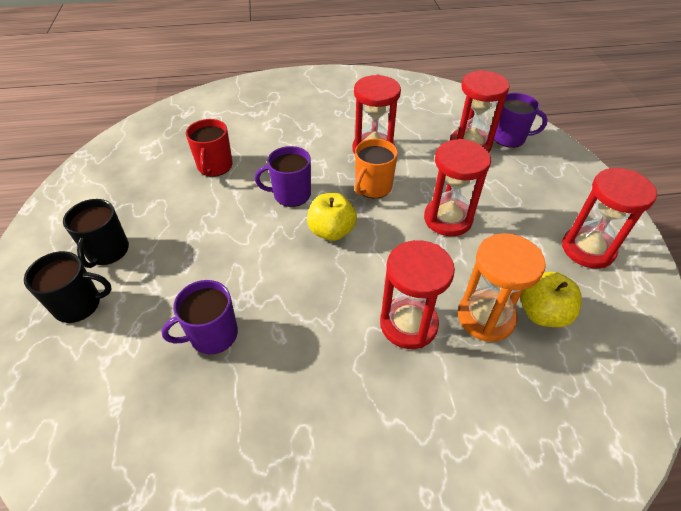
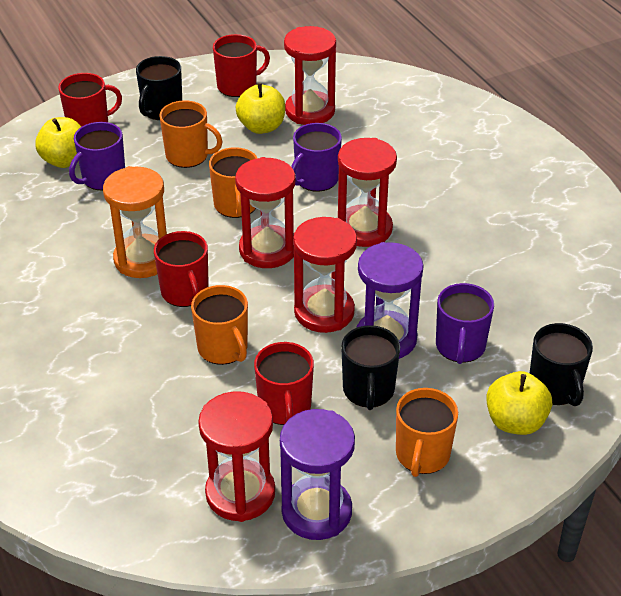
black mug: 2 -> 3
orange mug: 1 -> 4
purple hourglass: 0 -> 2
red mug: 1 -> 4
yellow apple: 2 -> 3

